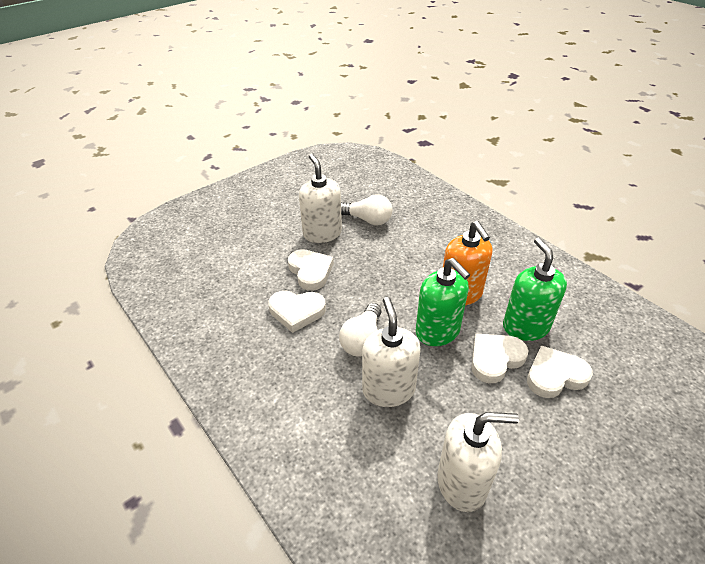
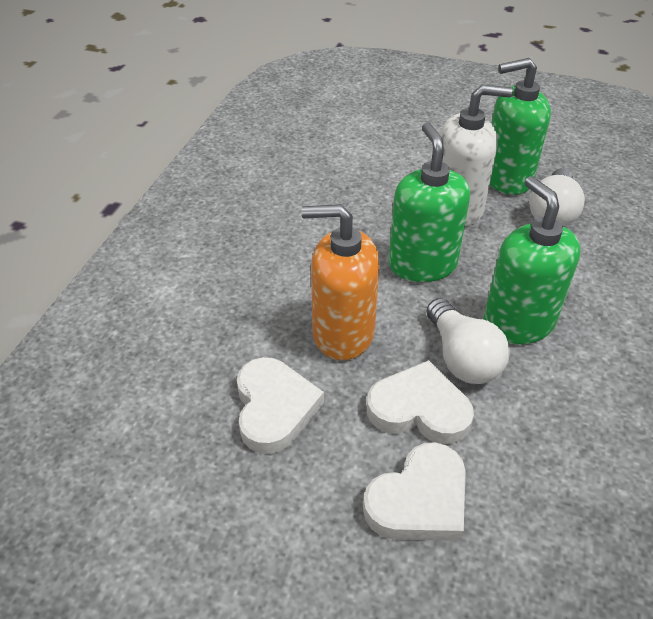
green soap dispenser: 2 -> 3
white heart: 4 -> 3
white soap dispenser: 3 -> 1

